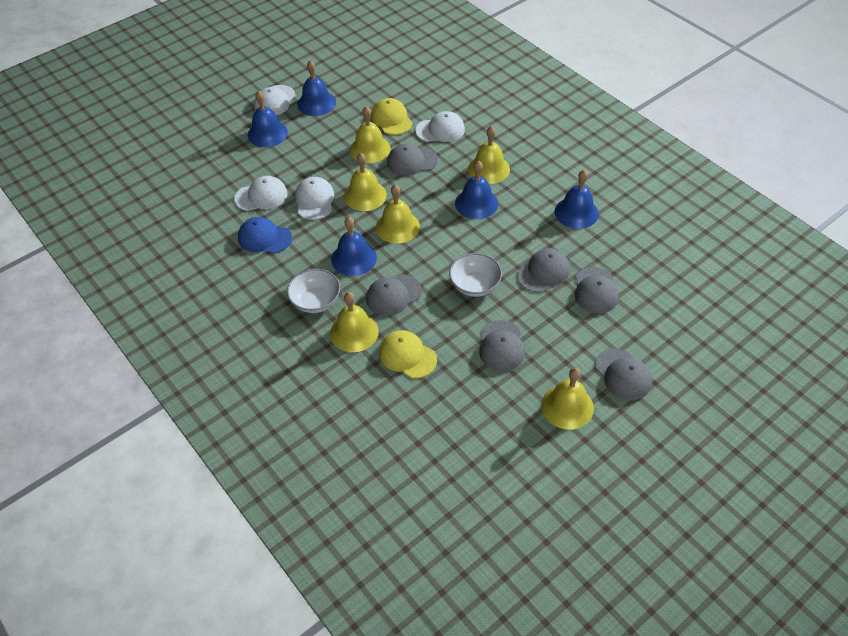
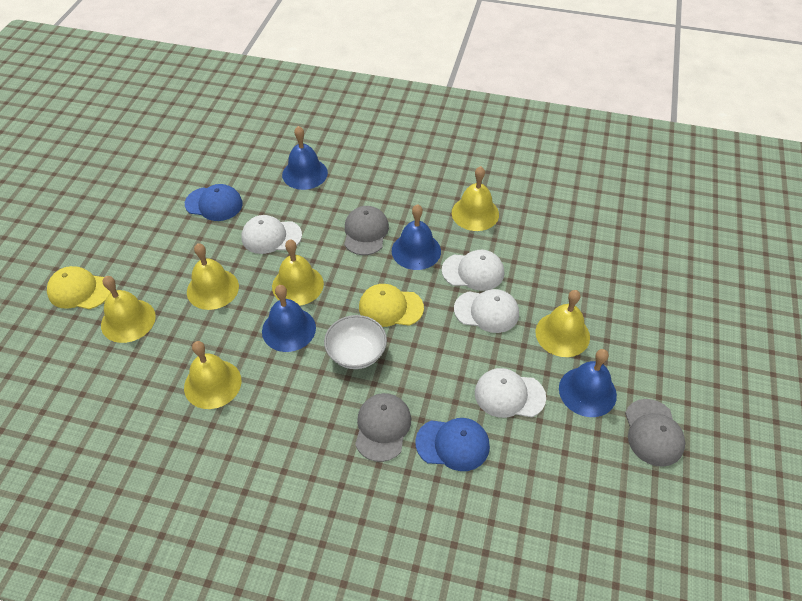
blue bell: 5 -> 4
blue cap: 1 -> 2
grey cap: 6 -> 3
white bowl: 2 -> 1

